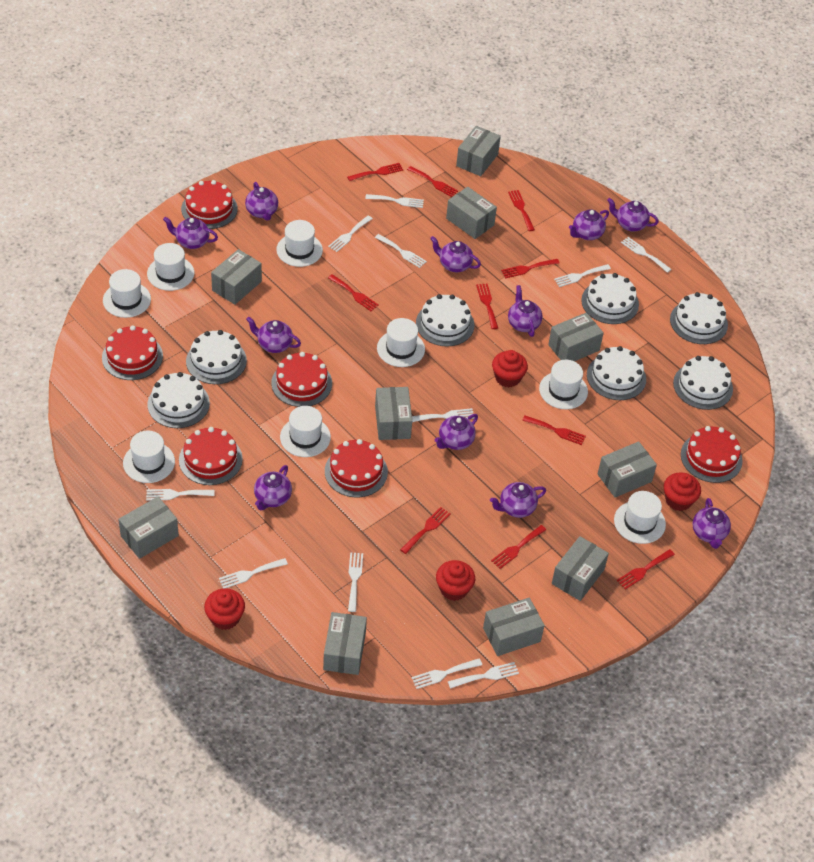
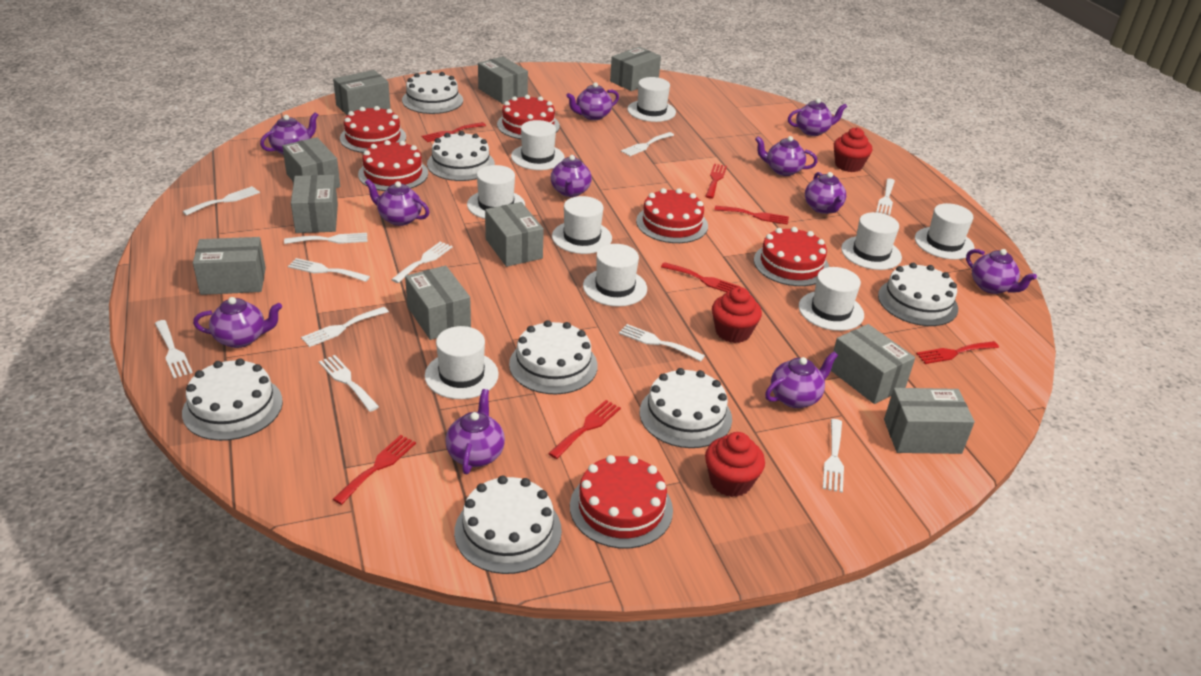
red cupcake: 4 -> 3
red fork: 10 -> 7
white hat: 8 -> 9

